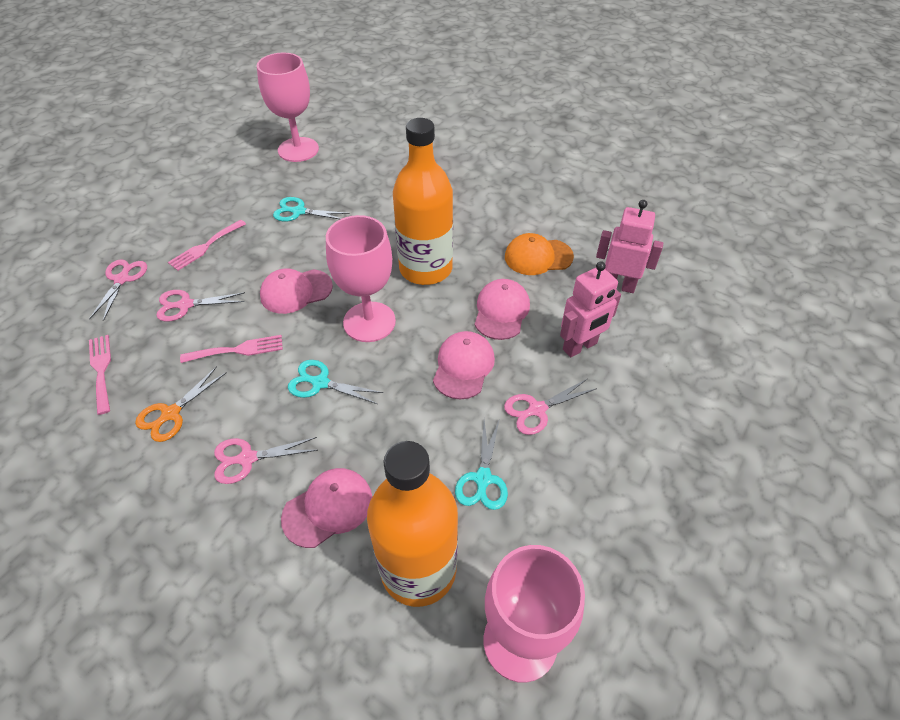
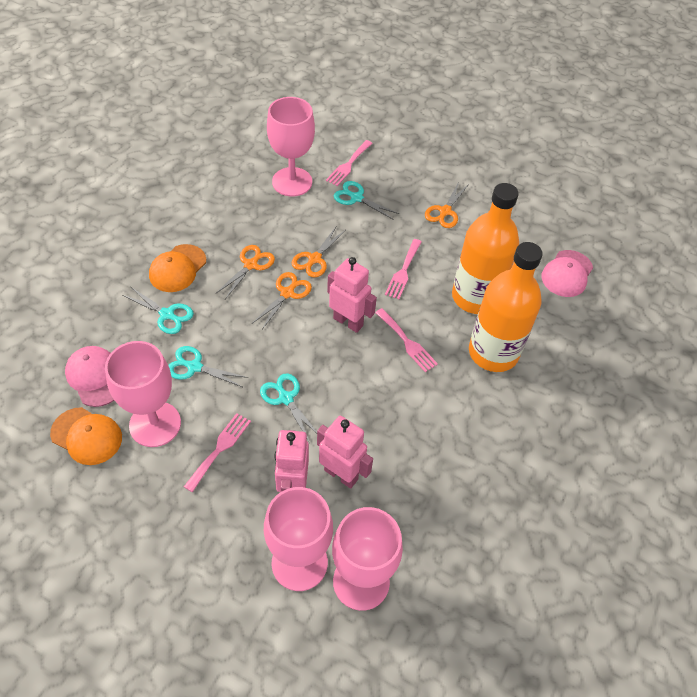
orange cap: 1 -> 2
orange scissors: 1 -> 4
pink cap: 4 -> 2
pink fork: 3 -> 4
pink goblet: 3 -> 4
pink robot: 2 -> 3
pink scissors: 4 -> 0
turquoise scissors: 3 -> 4

